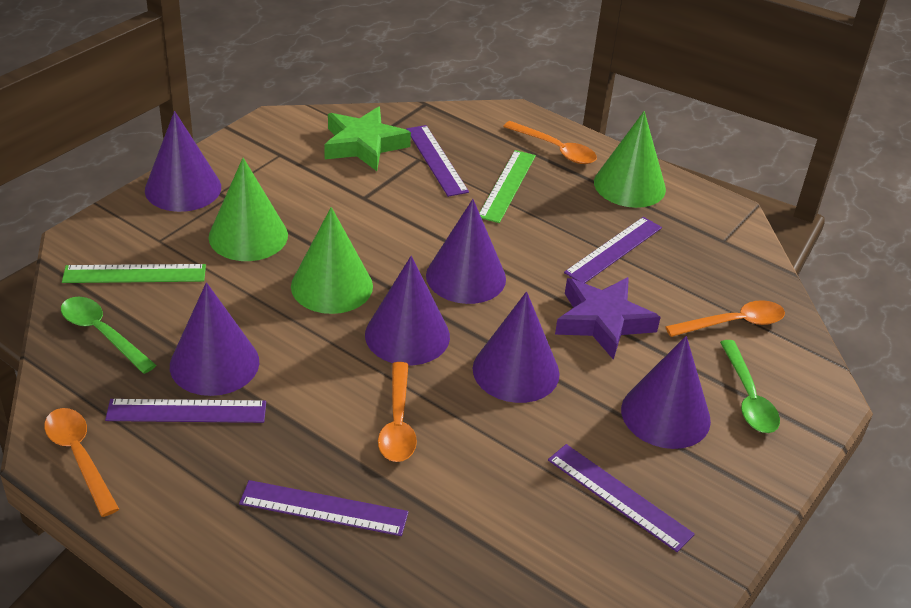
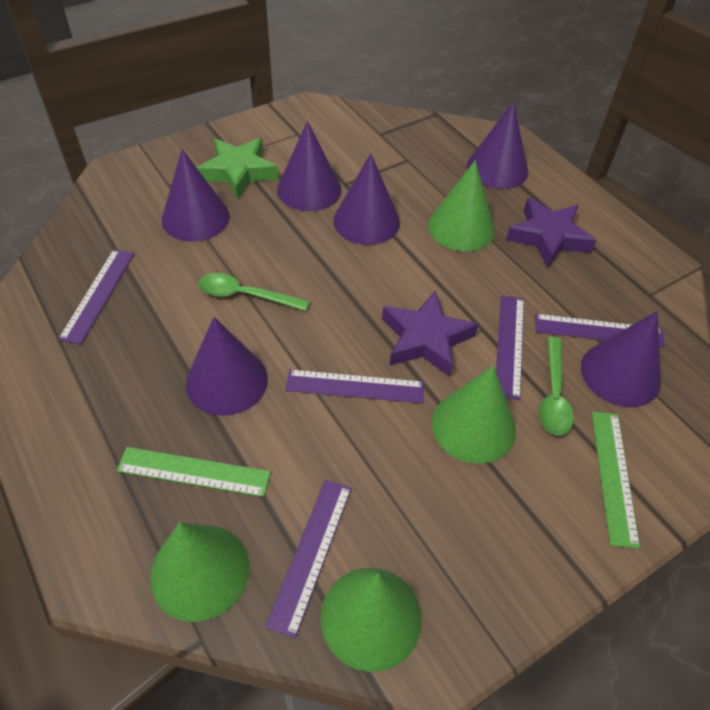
green cone: 3 -> 4
orange spoon: 4 -> 0
purple star: 1 -> 2

